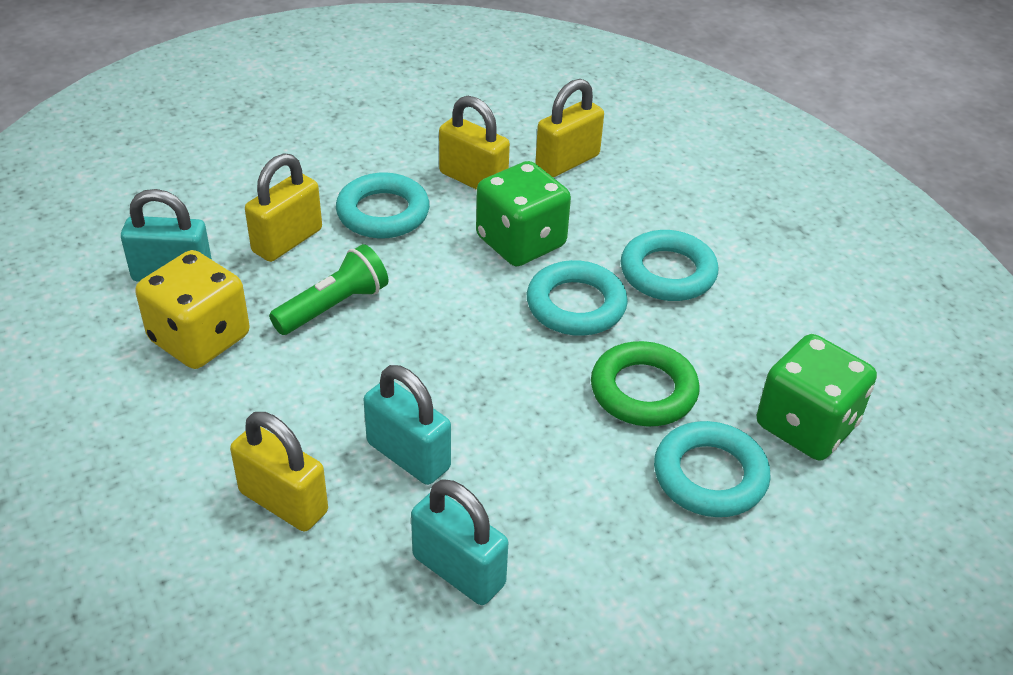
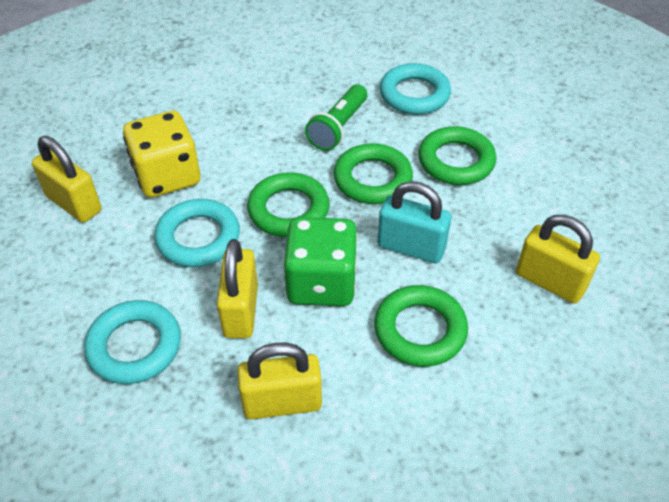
green dice: 2 -> 1
green ring: 1 -> 4
turquoise padlock: 3 -> 1
turquoise ring: 4 -> 3

